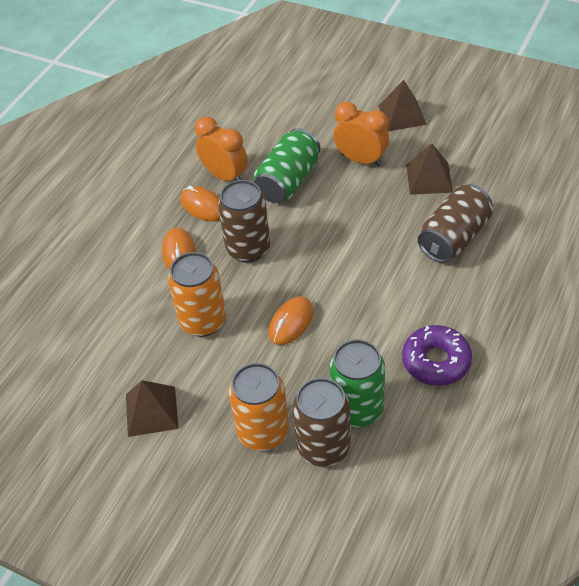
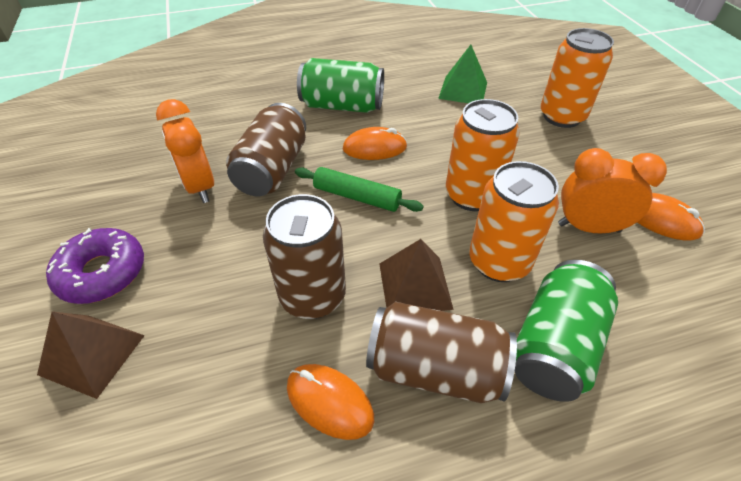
brown pyramid: 3 -> 2
green pyramid: 0 -> 1
green rolling pin: 0 -> 1
orange can: 2 -> 3

